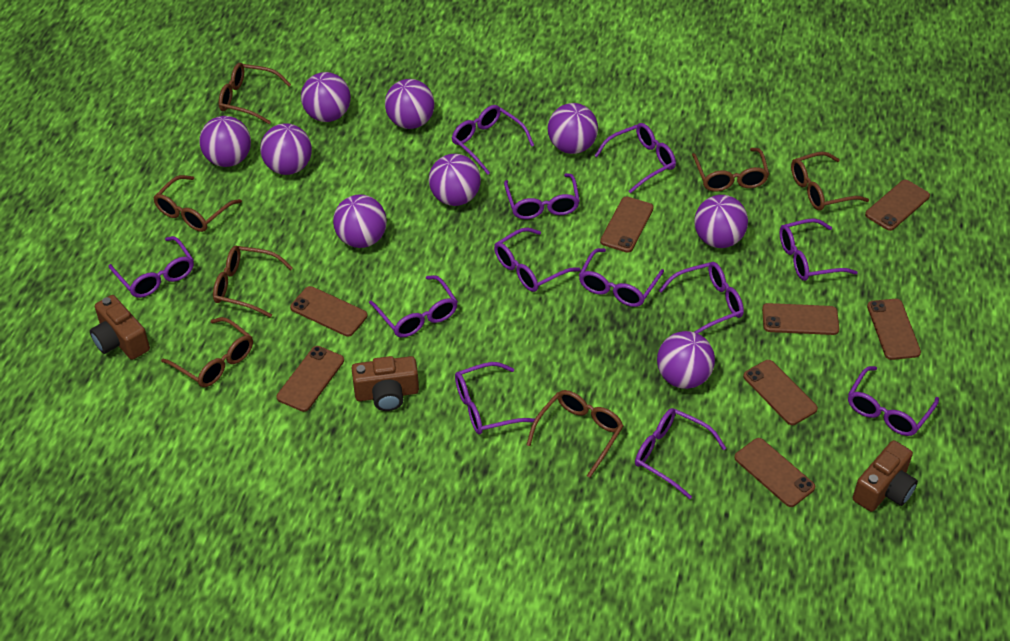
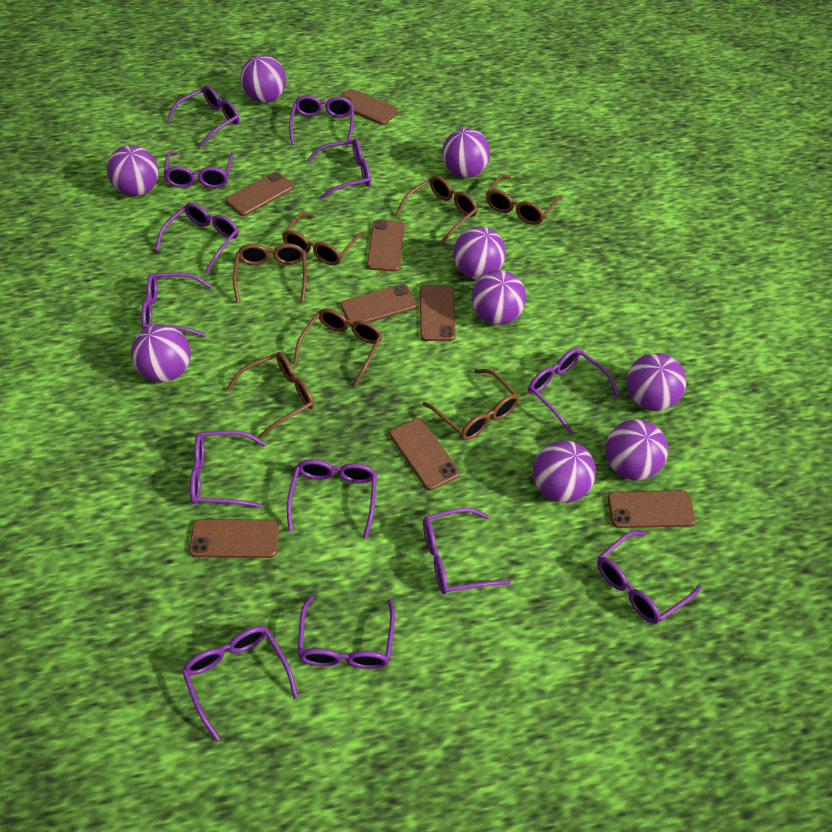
brown camera: 3 -> 0
purple glasses: 12 -> 13

